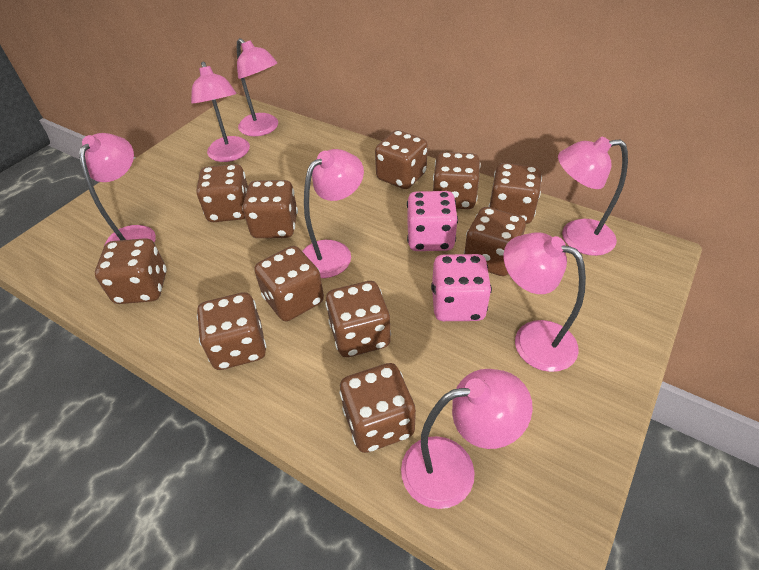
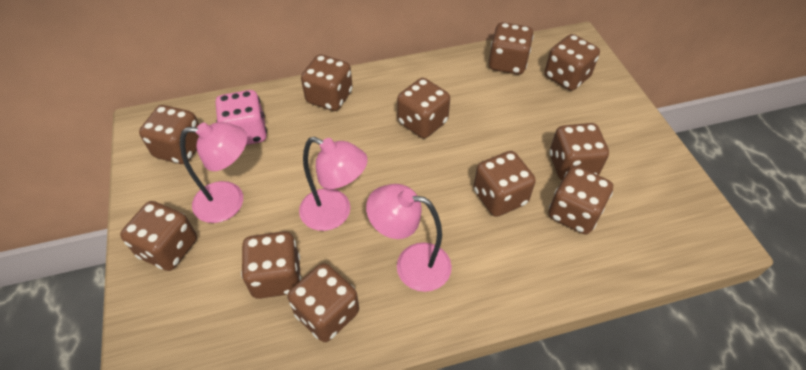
pink dice: 2 -> 1
pink lamp: 7 -> 3

